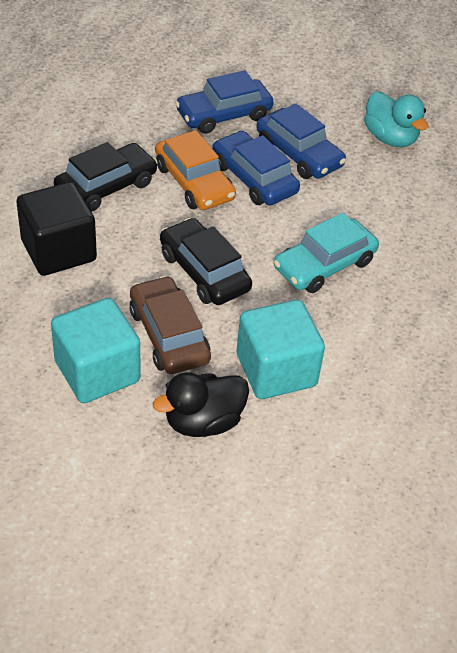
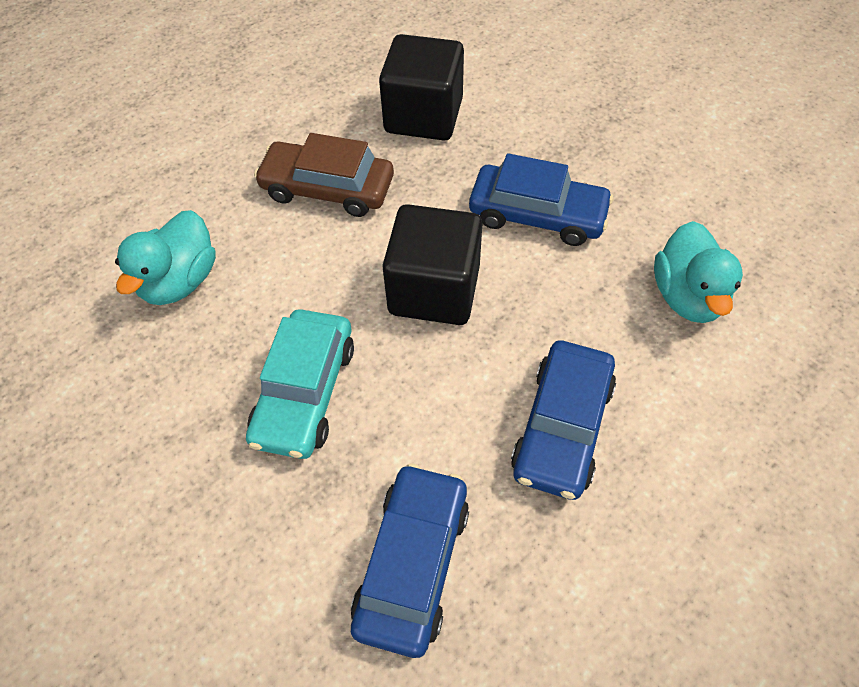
black car: 2 -> 0
black cube: 1 -> 2
black duck: 1 -> 0
orange car: 1 -> 0
turquoise cube: 2 -> 0
turquoise duck: 1 -> 2

